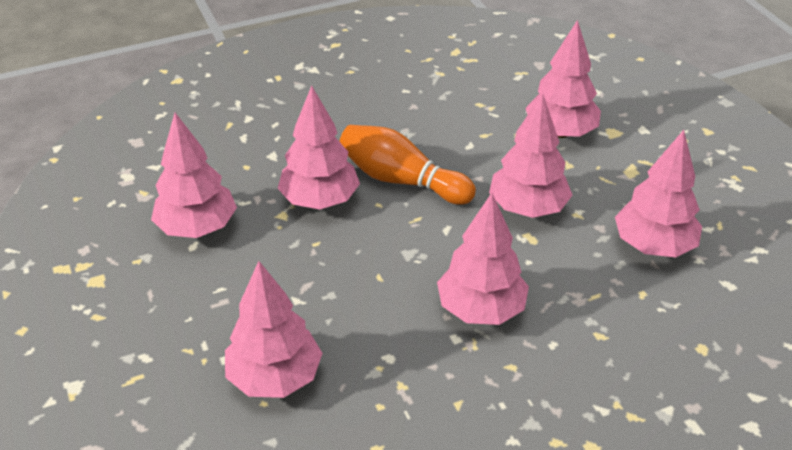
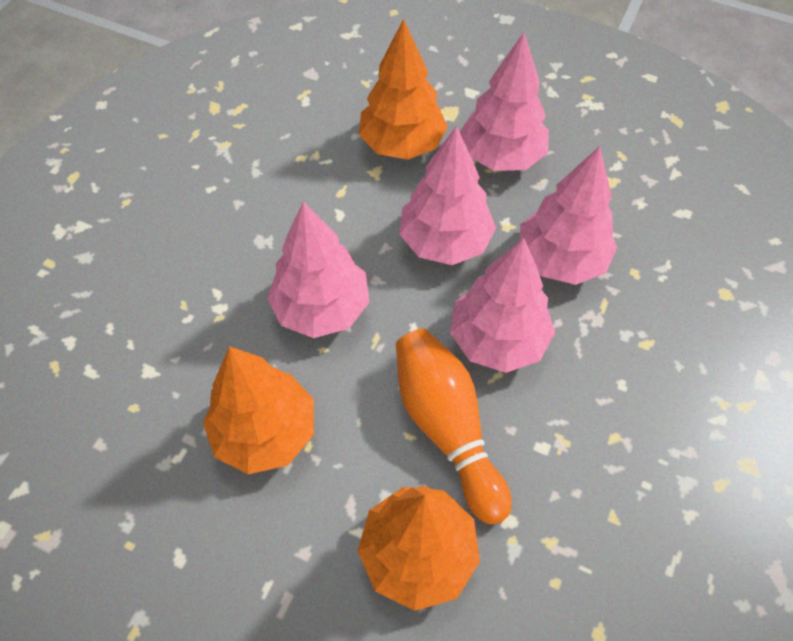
orange tree: 0 -> 3
pink tree: 7 -> 5

